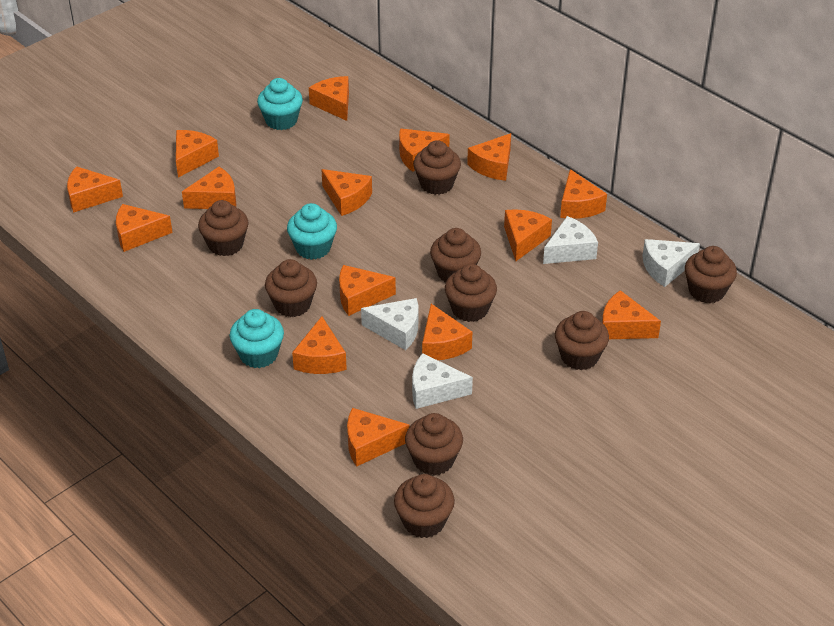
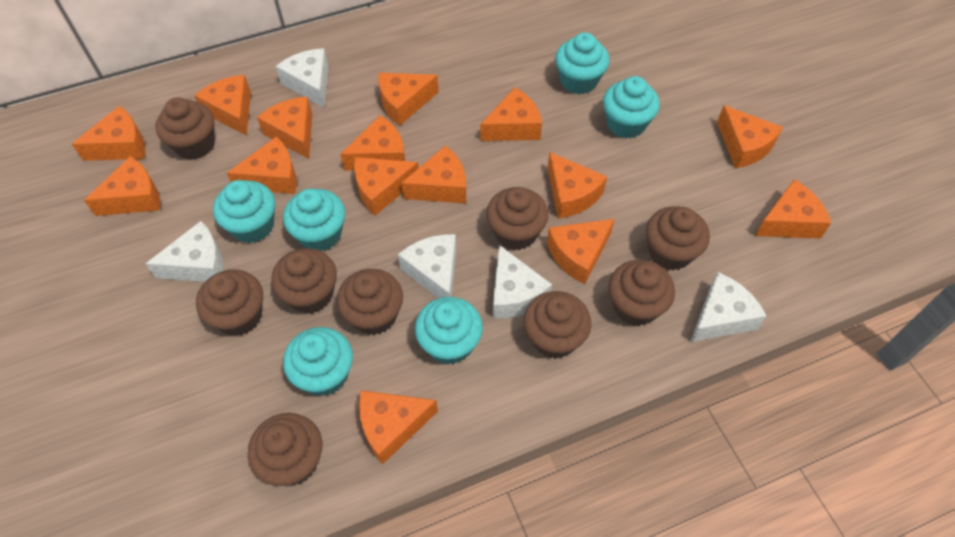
turquoise cupcake: 3 -> 6
white cheese: 4 -> 5

